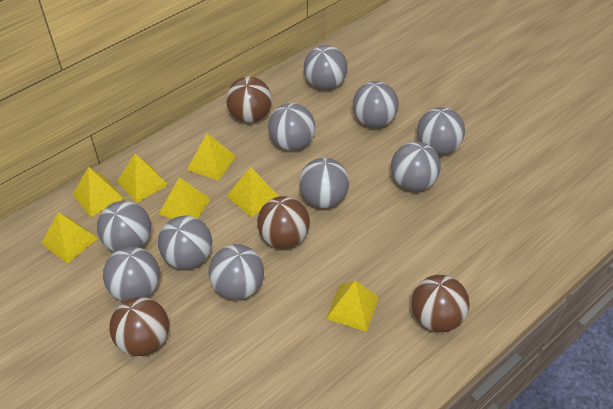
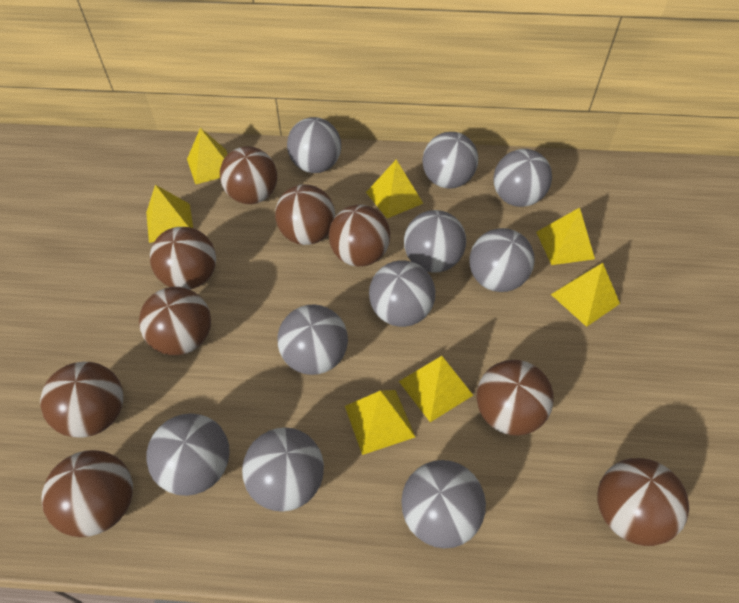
brown ball: 4 -> 9

